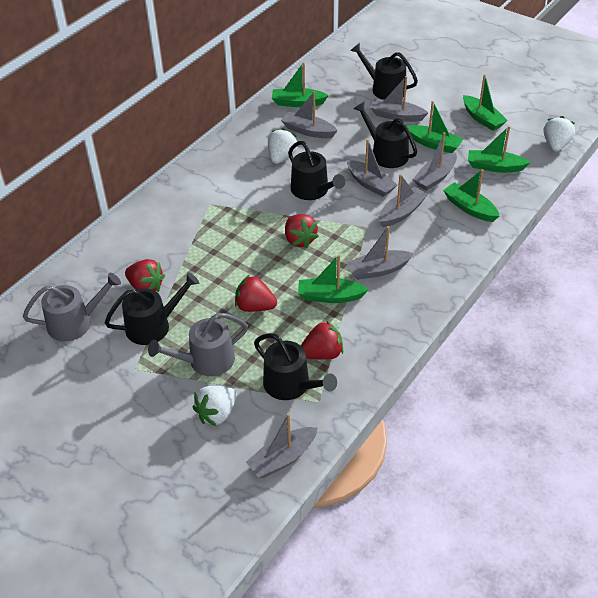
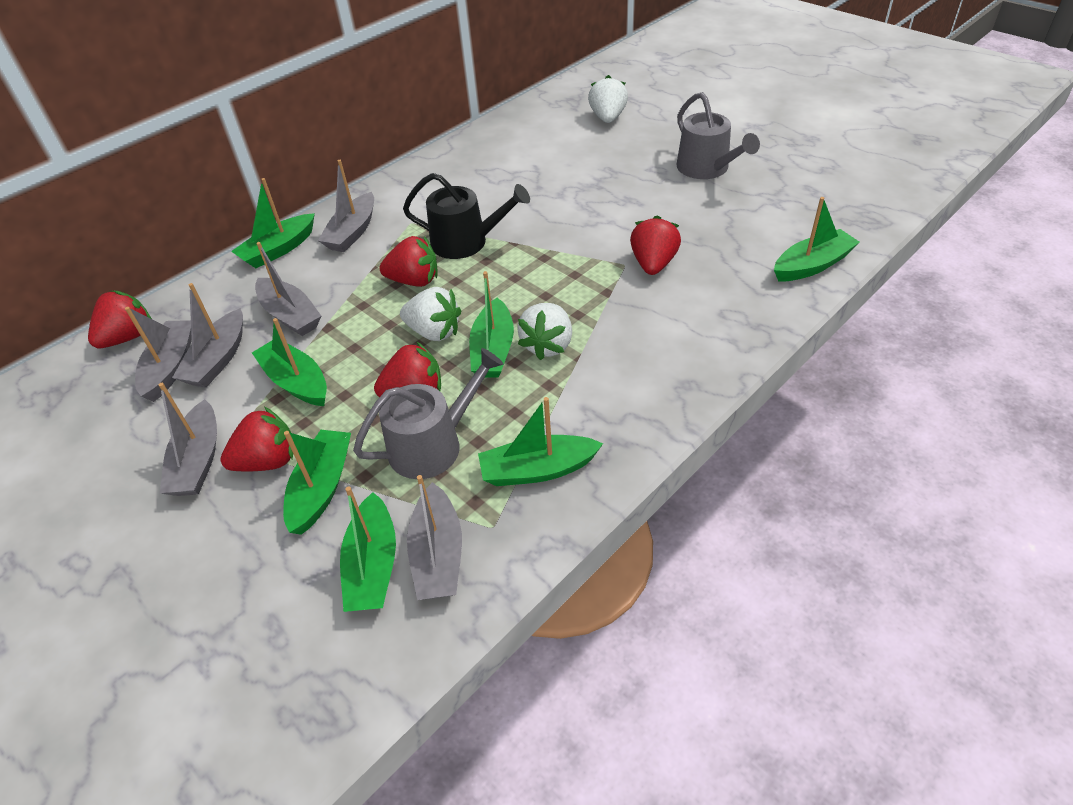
black watering can: 5 -> 1
green boat: 6 -> 7
grey boat: 7 -> 6
red strawberry: 4 -> 5

